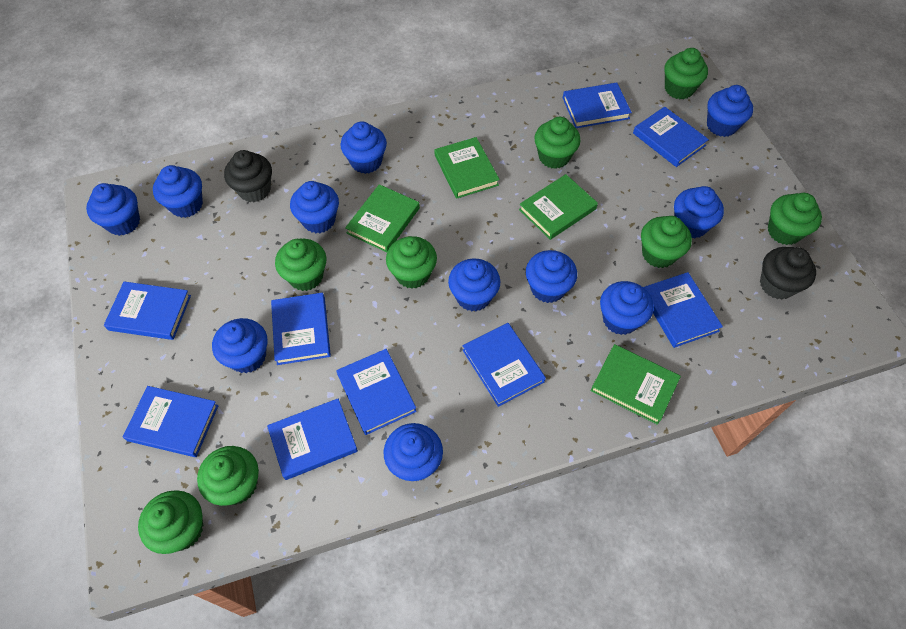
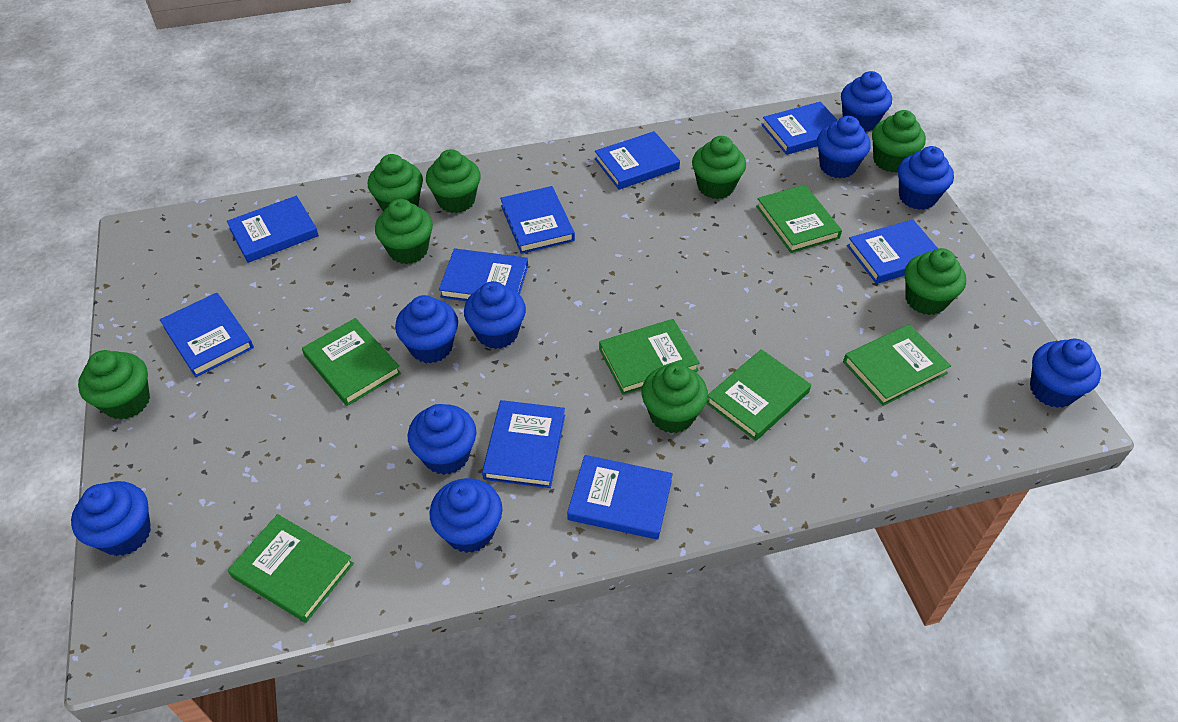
black cupcake: 2 -> 0
blue cupcake: 11 -> 9
green book: 4 -> 6

